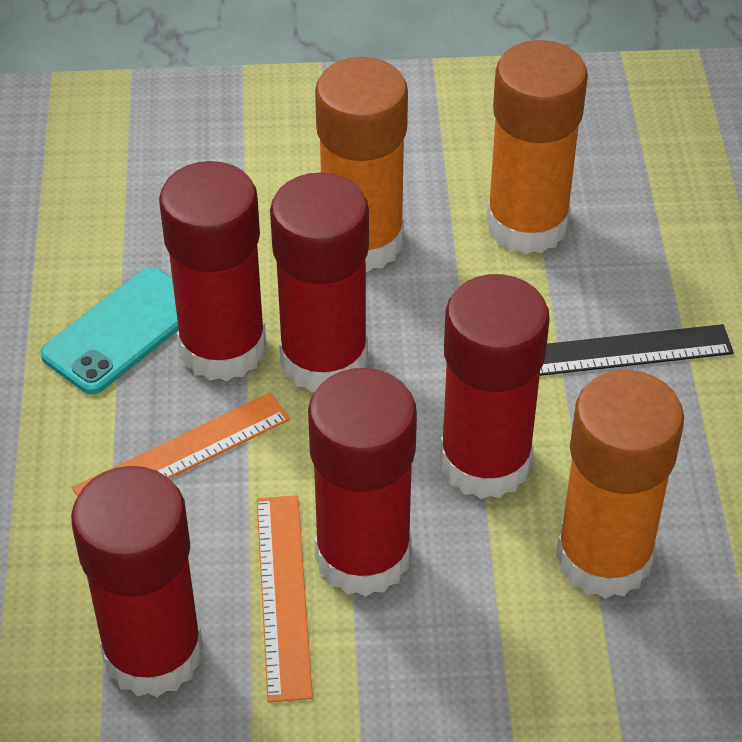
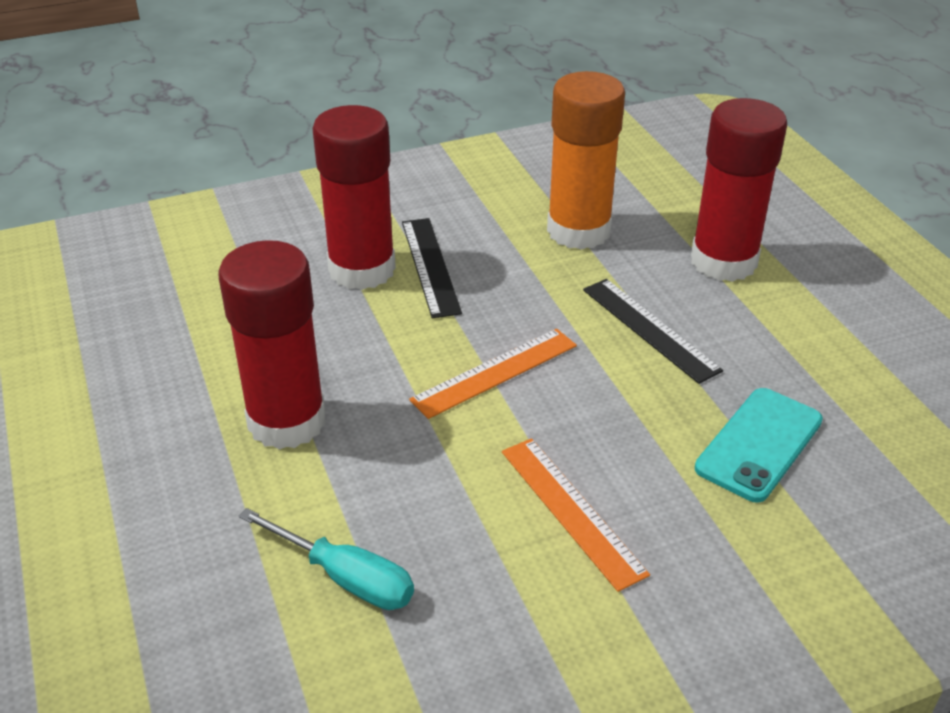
black ruler: 1 -> 2
orange glue stick: 3 -> 1
red glue stick: 5 -> 3
turquoise screwdriver: 0 -> 1

